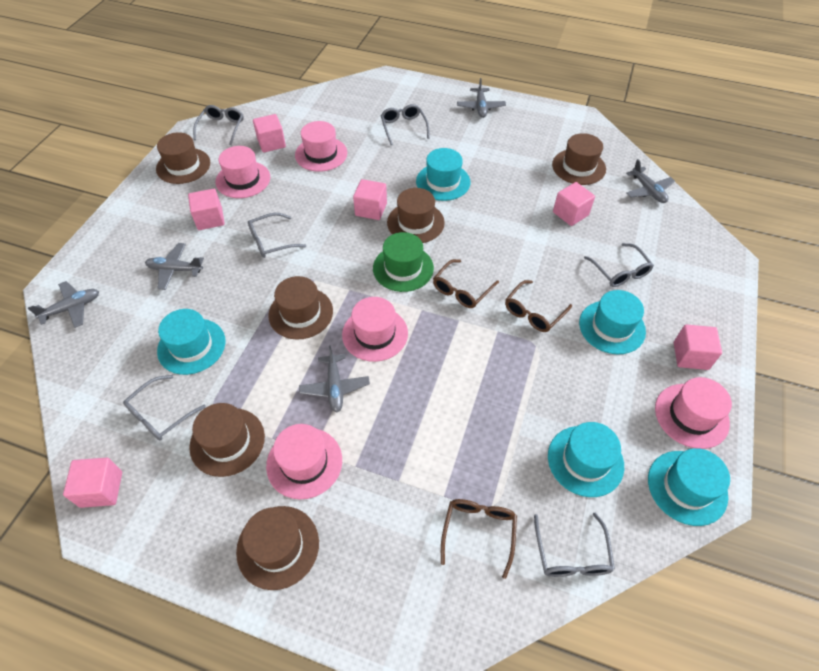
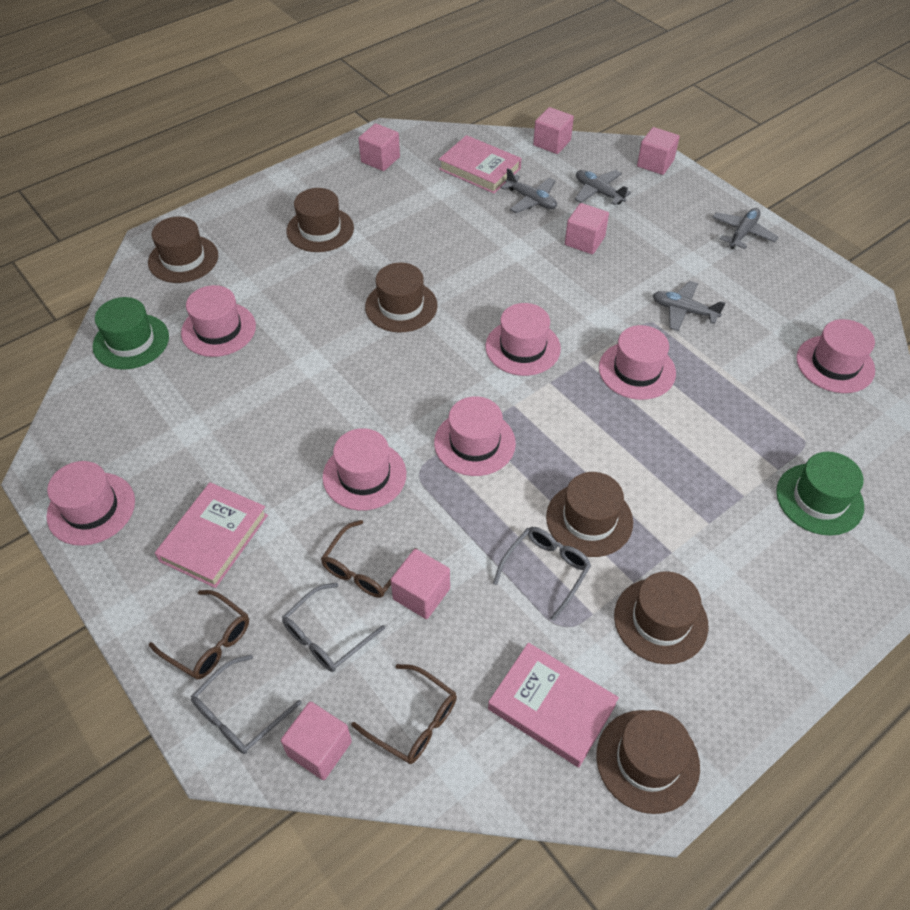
green hat: 1 -> 2
grey glasses: 6 -> 3
grey plane: 5 -> 4
pink book: 0 -> 3
pink hat: 5 -> 7
turquoise hat: 5 -> 0

